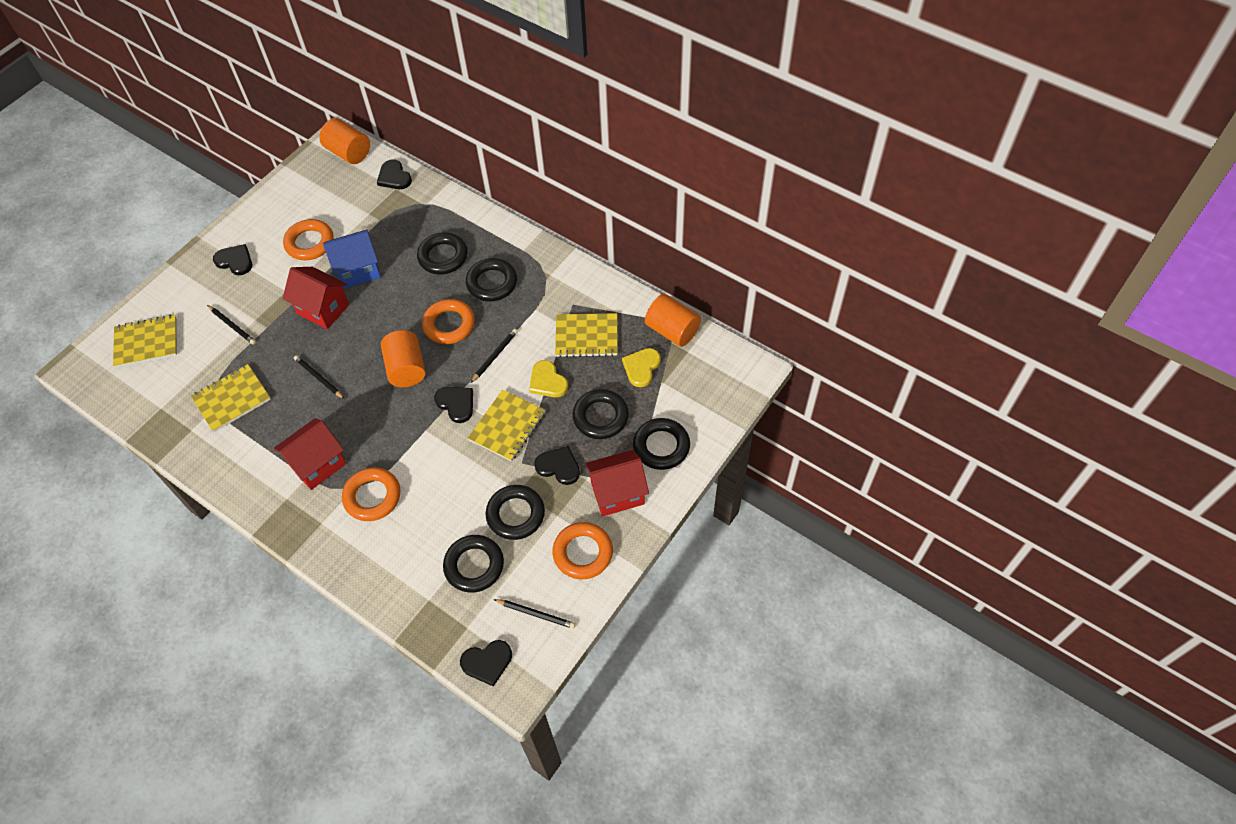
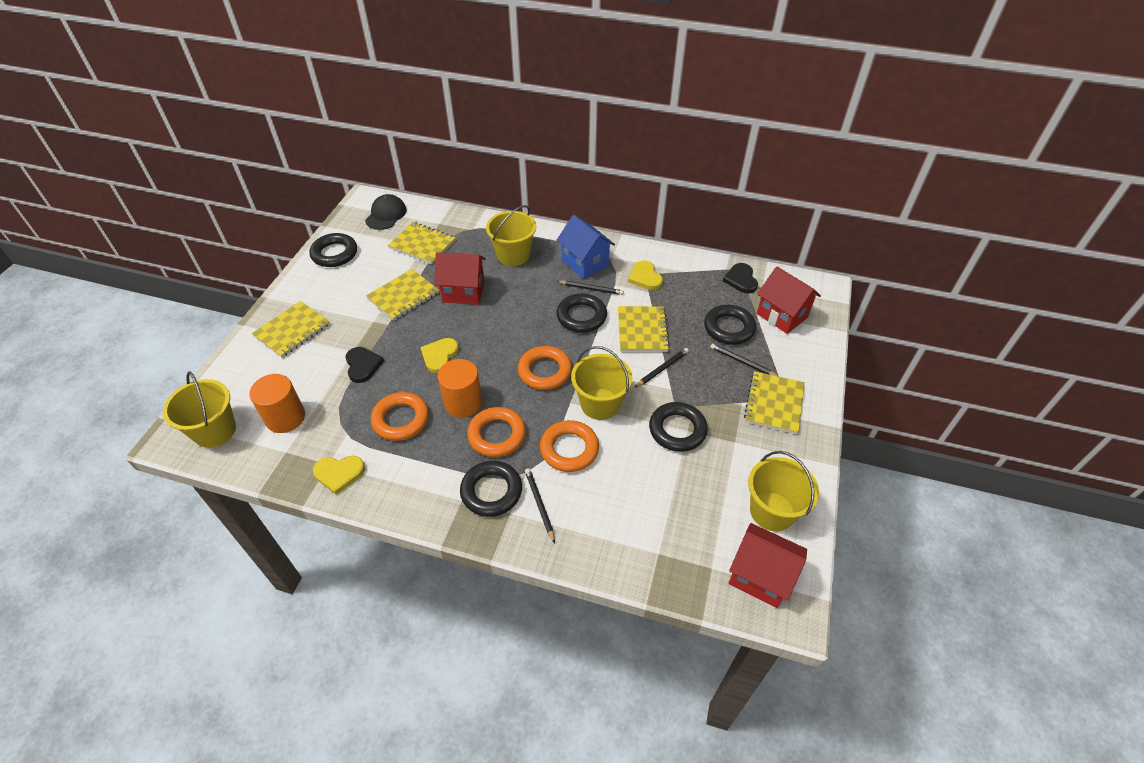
black cap: 0 -> 1
black heart: 5 -> 2
black ring: 6 -> 5
orange cylinder: 3 -> 2
yellow bucket: 0 -> 4
yellow heart: 2 -> 3
yellow notebook: 4 -> 5

